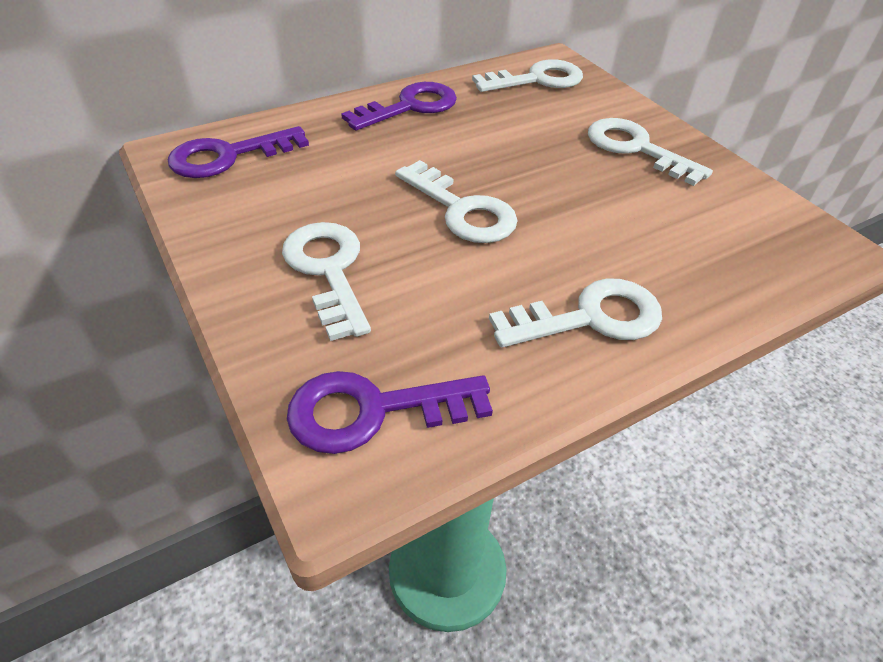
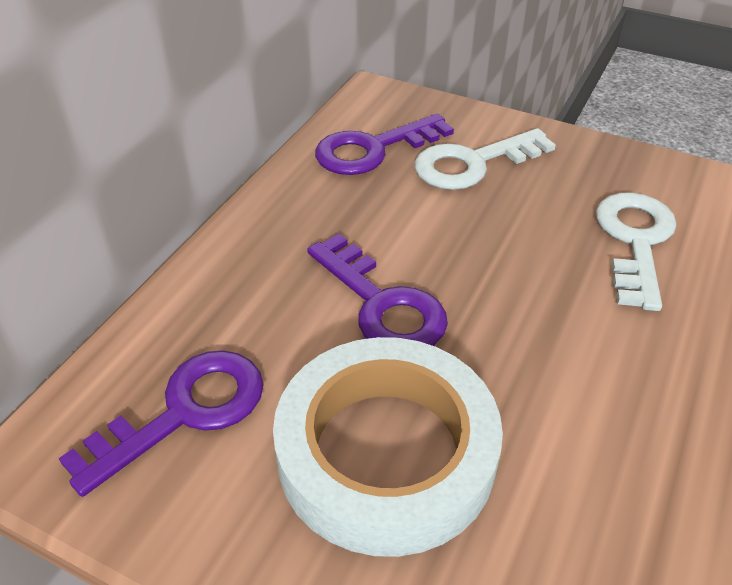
white key: 5 -> 2
white tape: 0 -> 1

